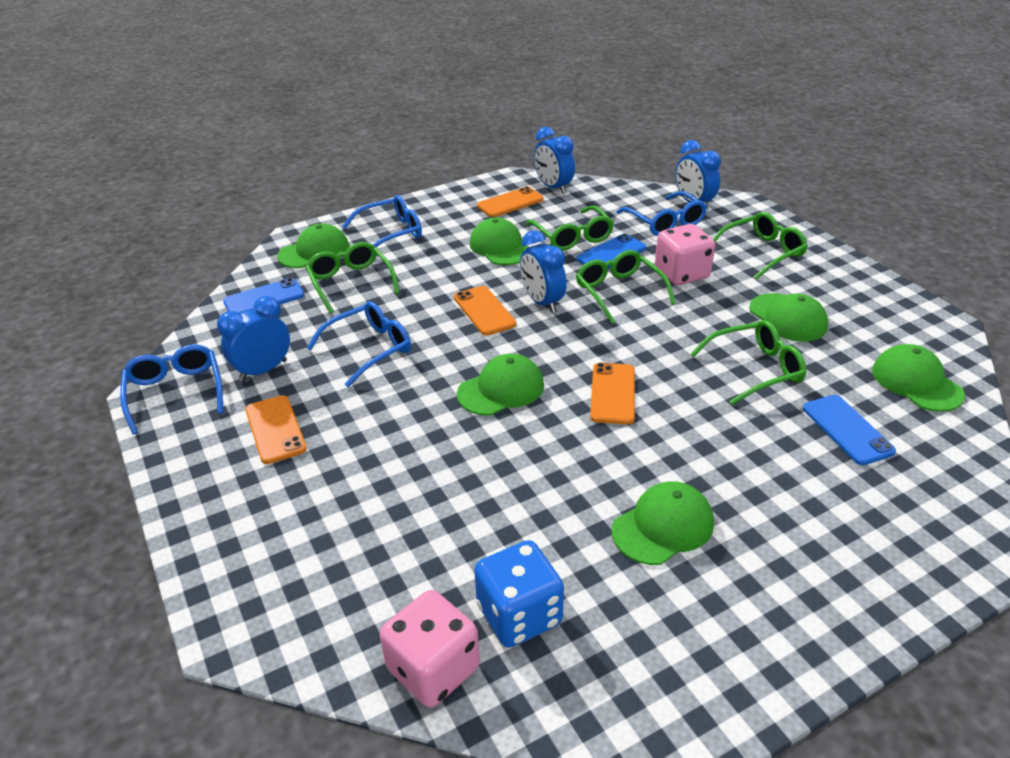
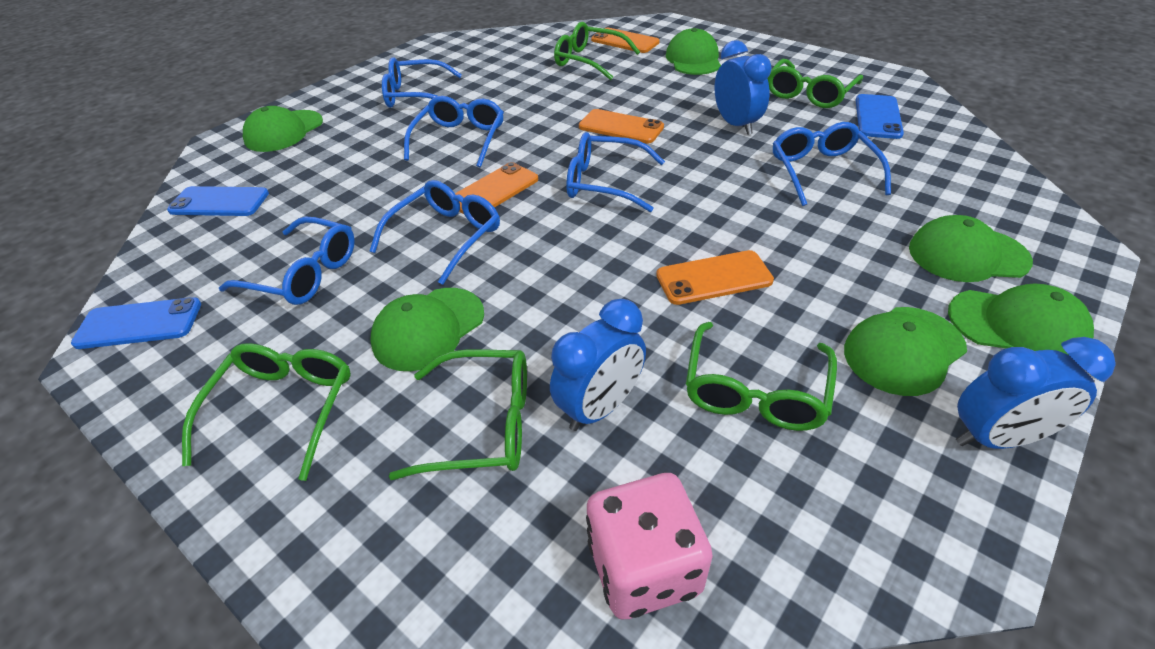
blue clock: 4 -> 3
blue dice: 1 -> 0
blue glasses: 4 -> 6
pink dice: 2 -> 1

